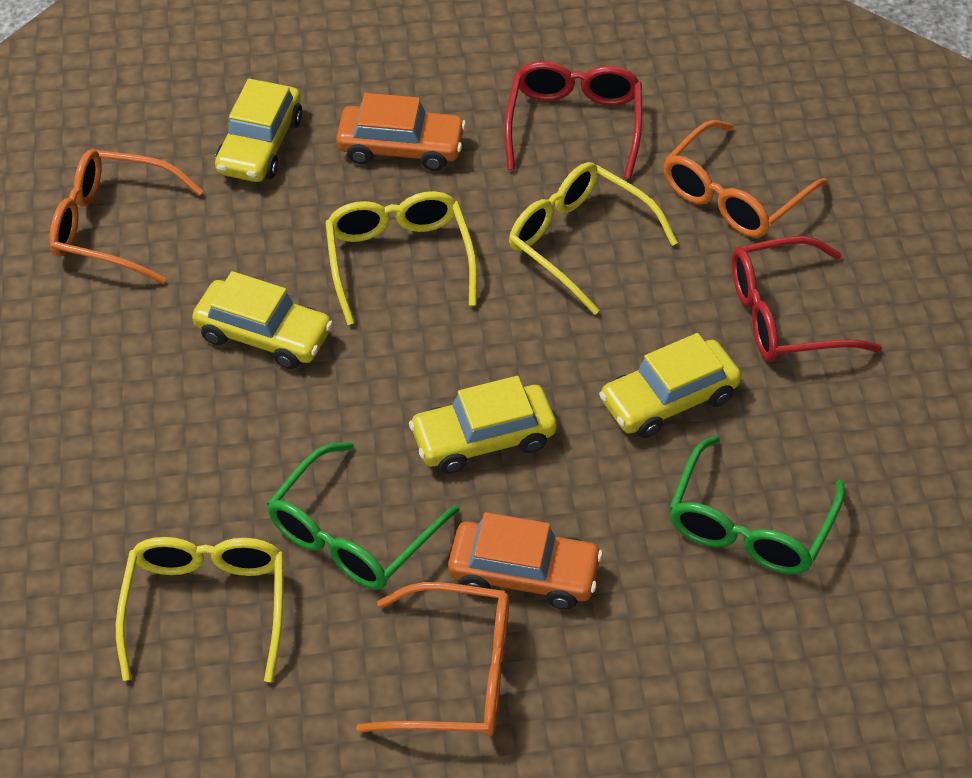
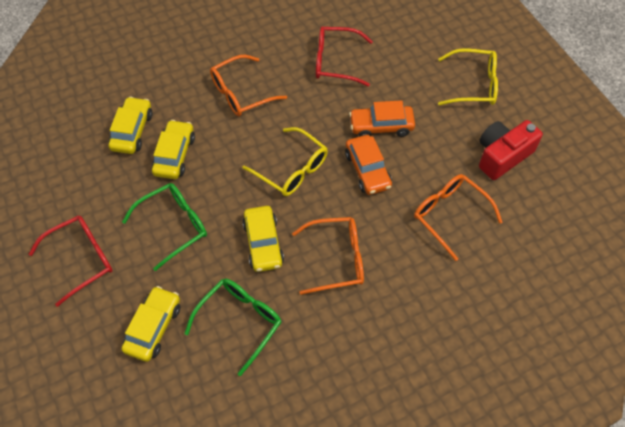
red camera: 0 -> 1
yellow glasses: 3 -> 2

